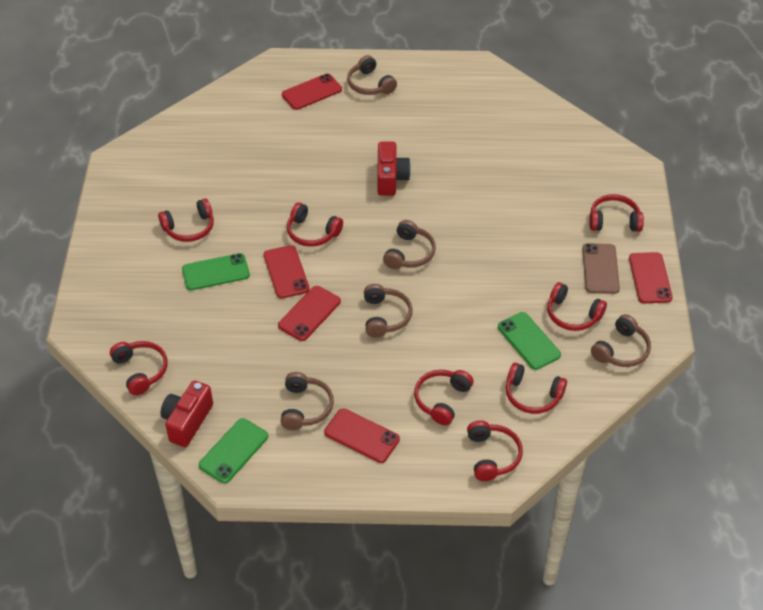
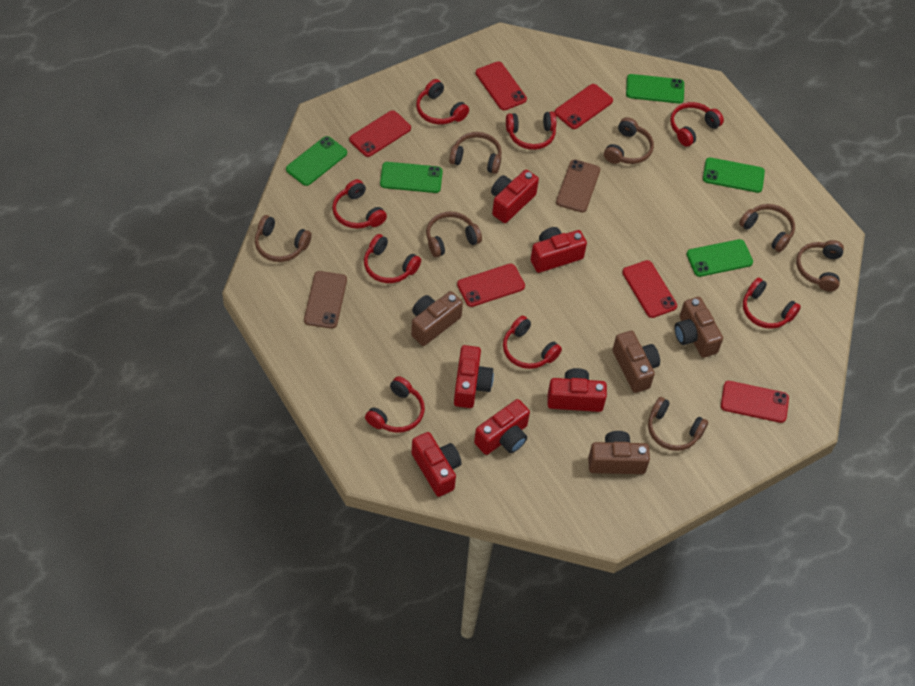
brown camera: 0 -> 4
brown headphones: 5 -> 7
brown phone: 1 -> 2
green phone: 3 -> 5
red camera: 2 -> 6
red phone: 5 -> 6

